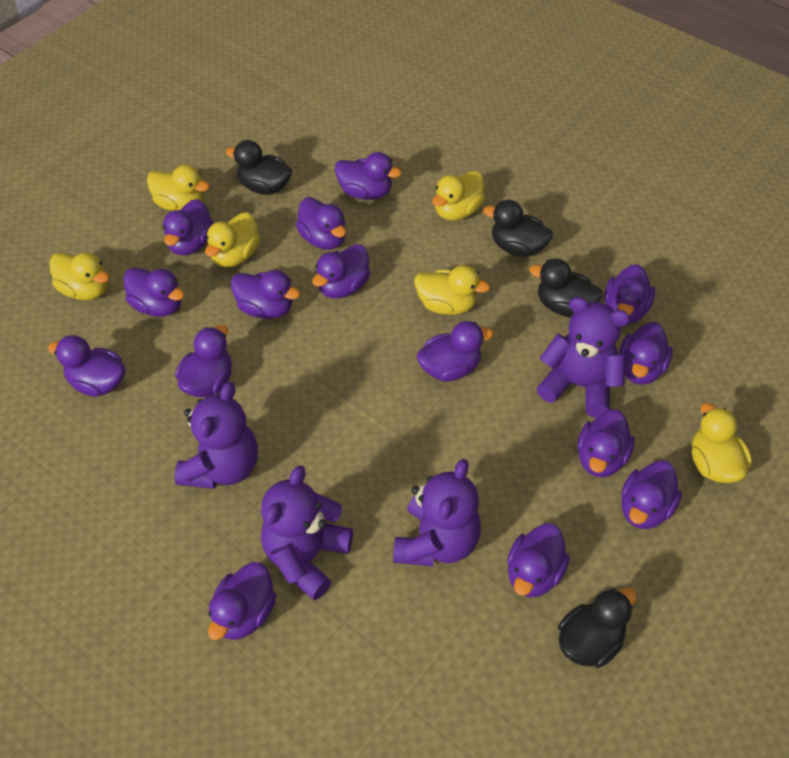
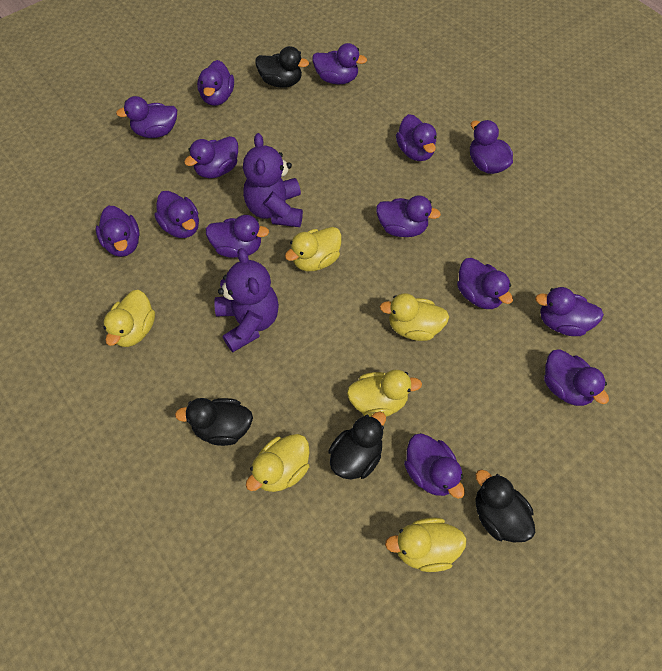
purple duck: 15 -> 14
purple teddy bear: 4 -> 2

